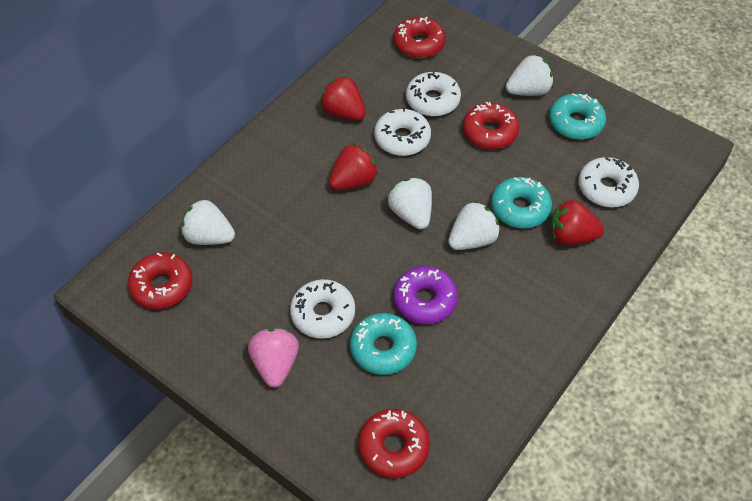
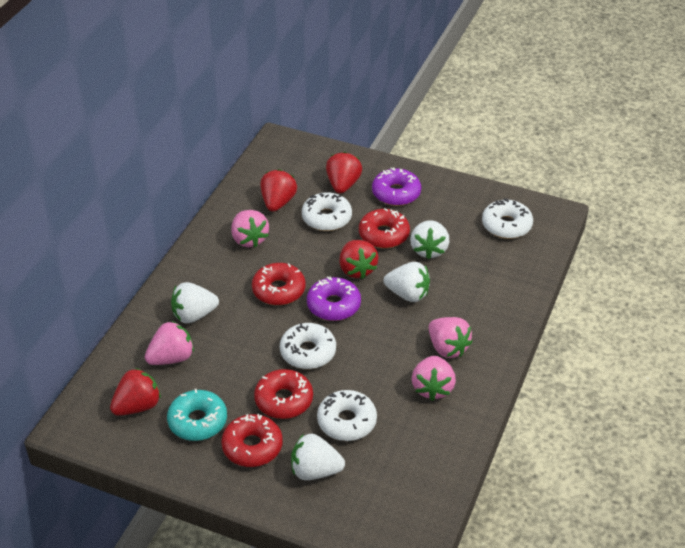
pink strawberry: 1 -> 4
purple donut: 1 -> 2
red strawberry: 3 -> 4
turquoise donut: 3 -> 1

